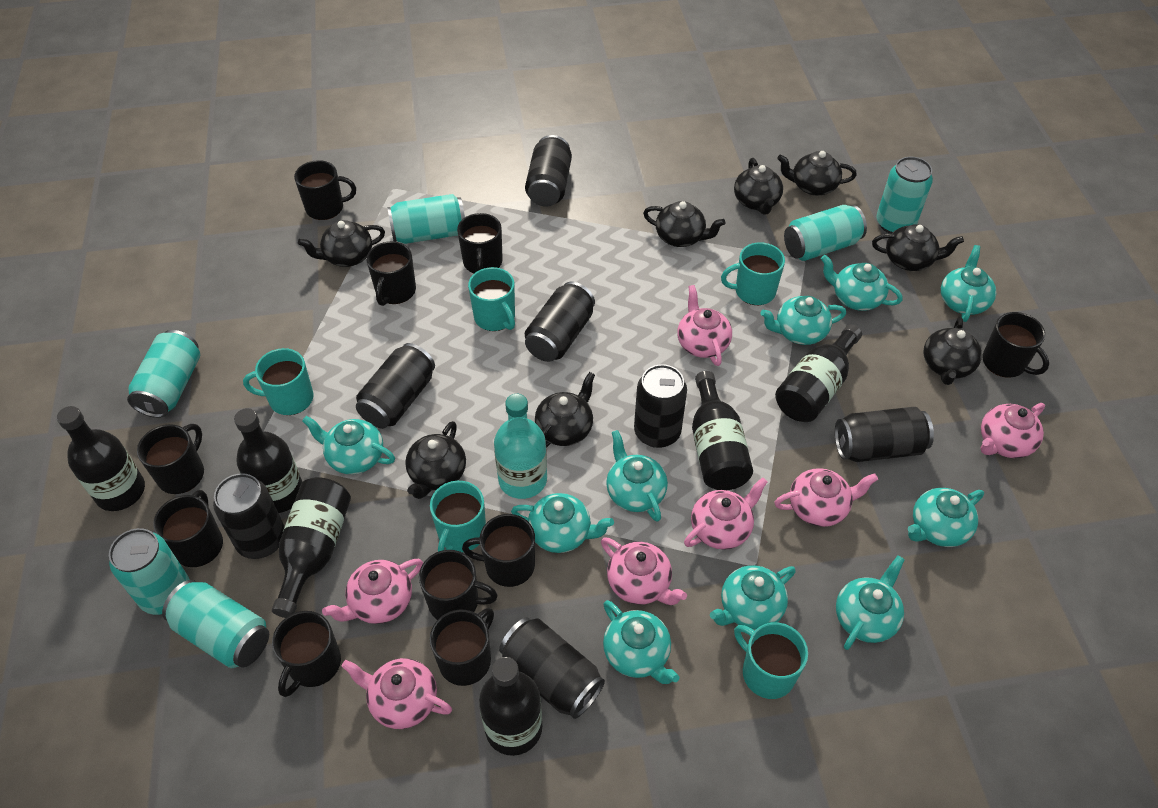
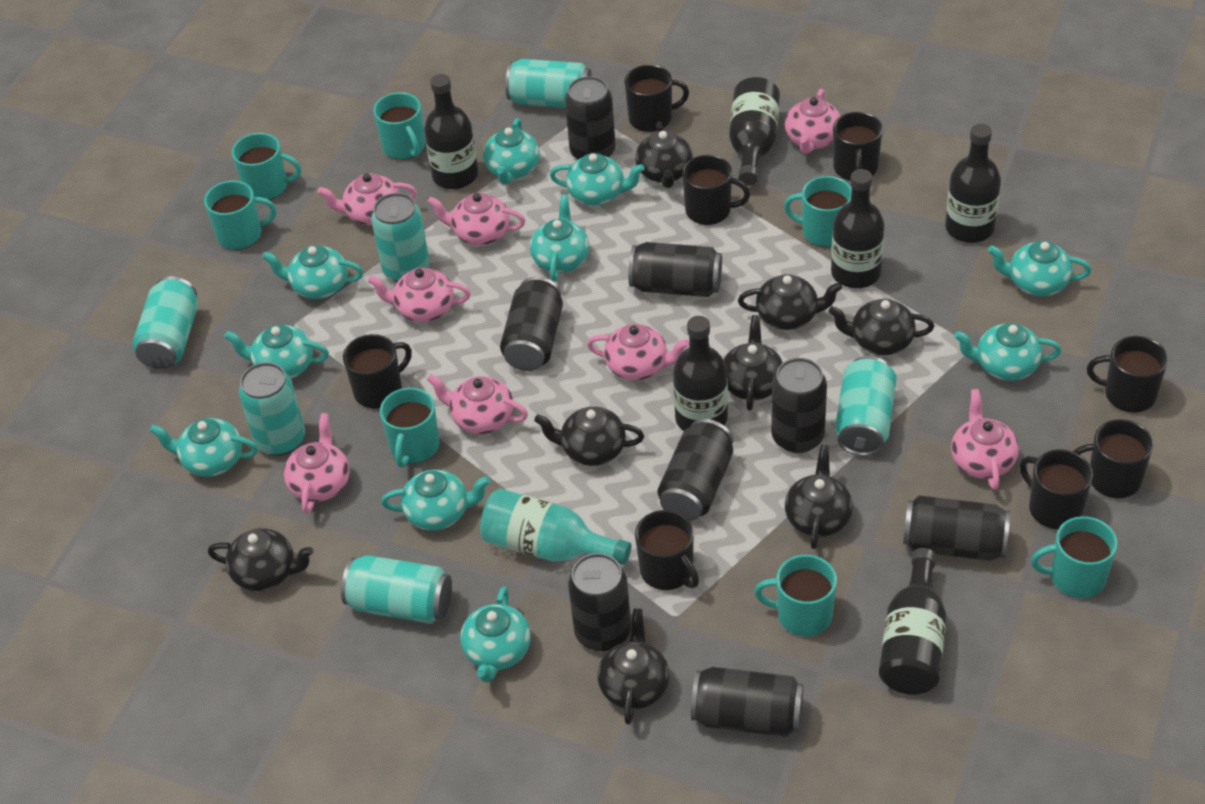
black can: 7 -> 8
black mug: 10 -> 8
pink teapot: 7 -> 8
turquoise mug: 5 -> 7

